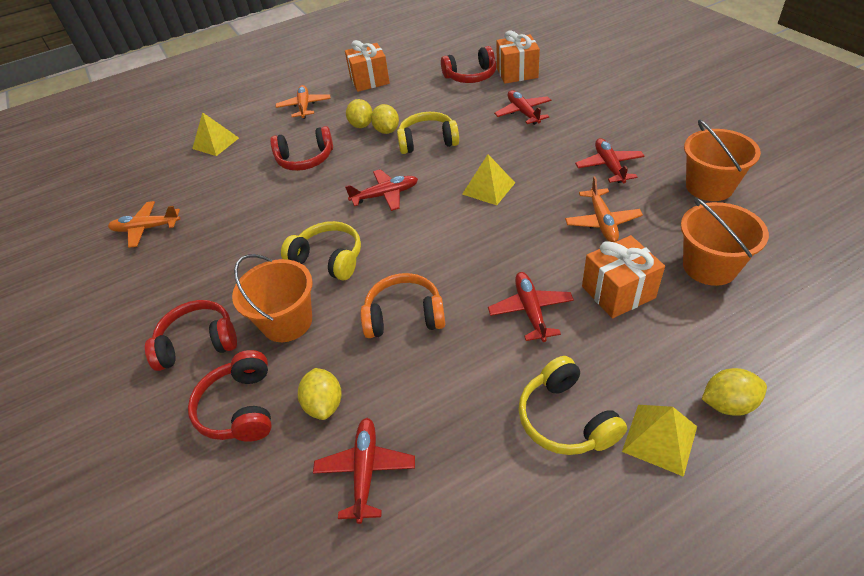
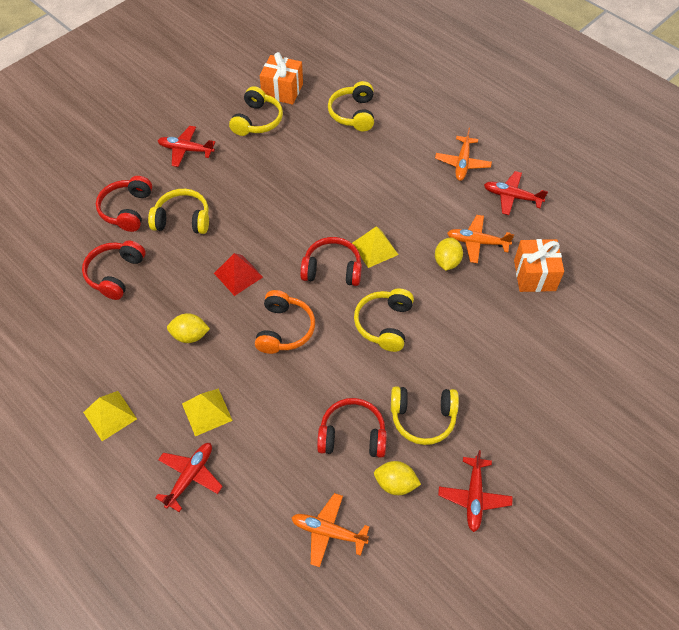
orange bucket: 3 -> 0
orange gift: 3 -> 2
red plane: 5 -> 4
red pyramid: 0 -> 1
yellow headphones: 3 -> 5
yellow lemon: 4 -> 3

